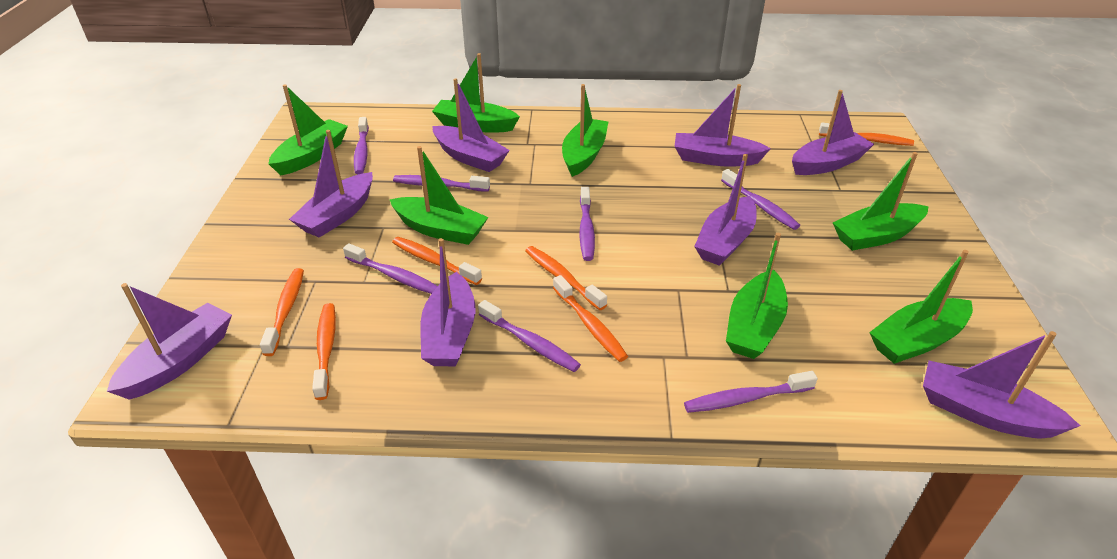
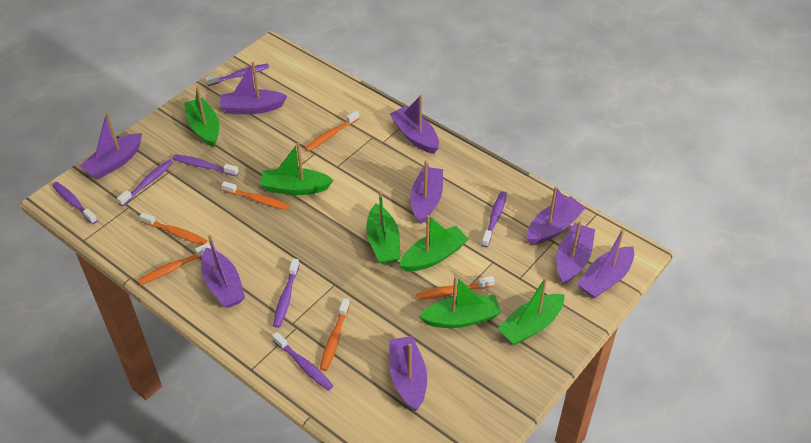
green boat: 7 -> 6
purple boat: 8 -> 9

